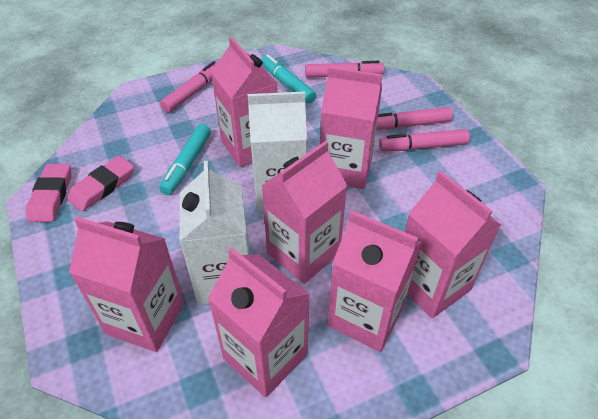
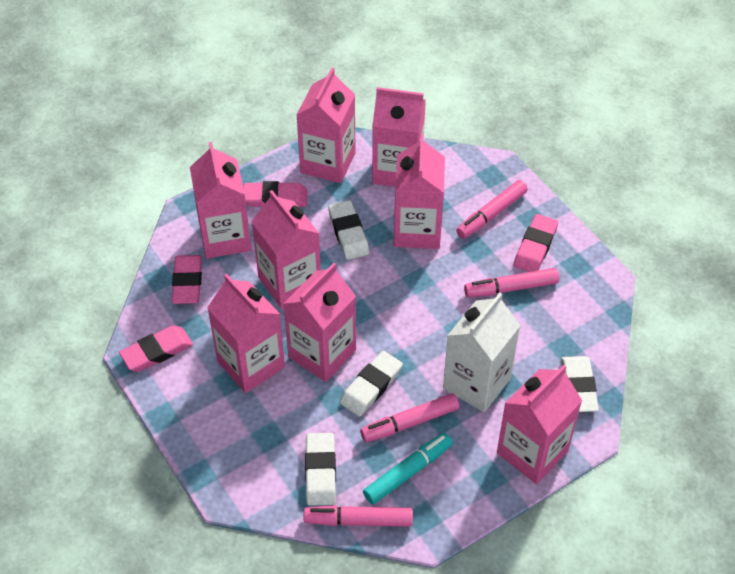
pink carton: 7 -> 8
pink eraser: 2 -> 4
turquoise marker: 2 -> 1
white carton: 2 -> 1
white eraser: 0 -> 4

